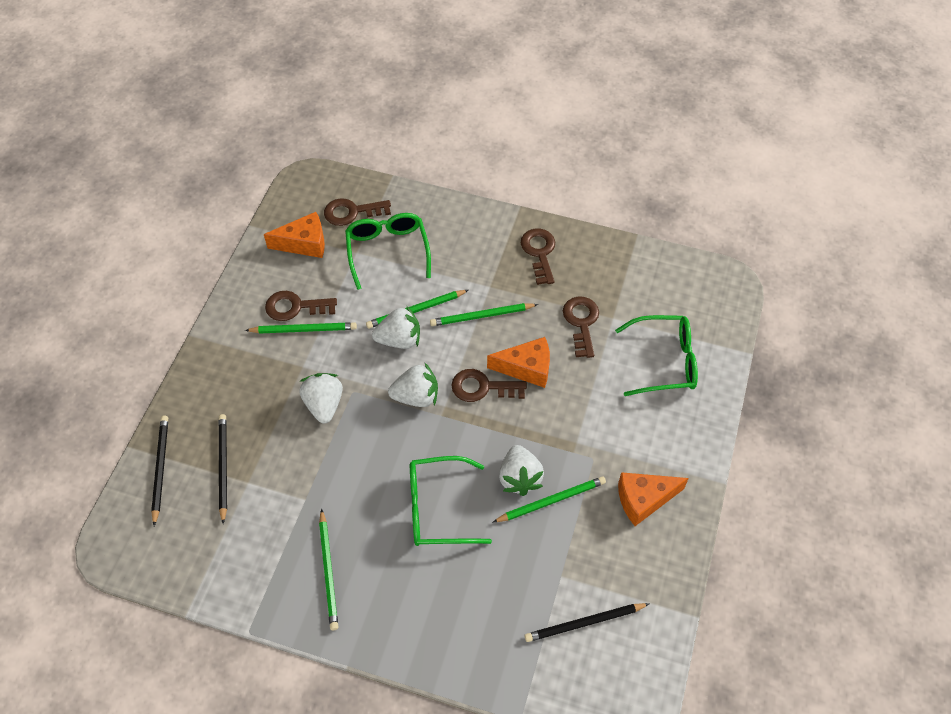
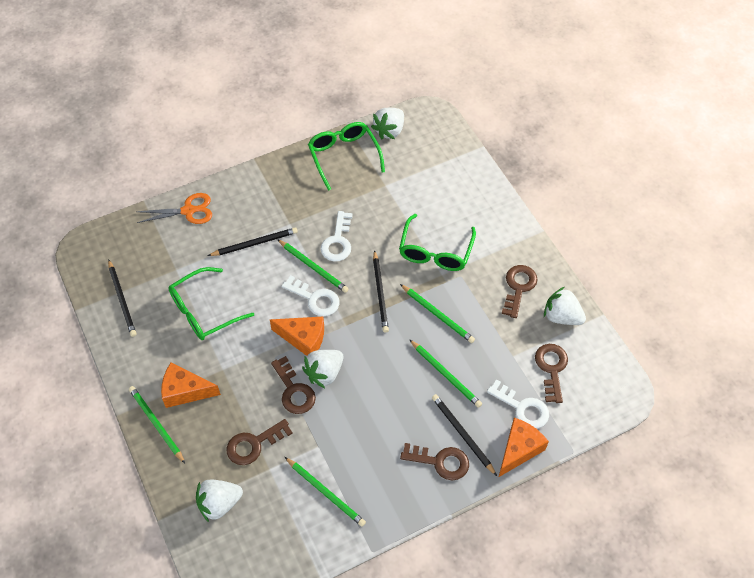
black pencil: 3 -> 4
orange scissors: 0 -> 1
white key: 0 -> 3

